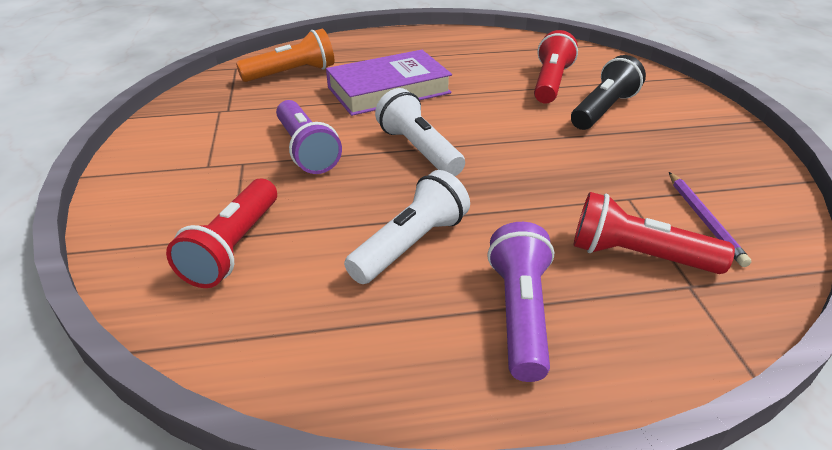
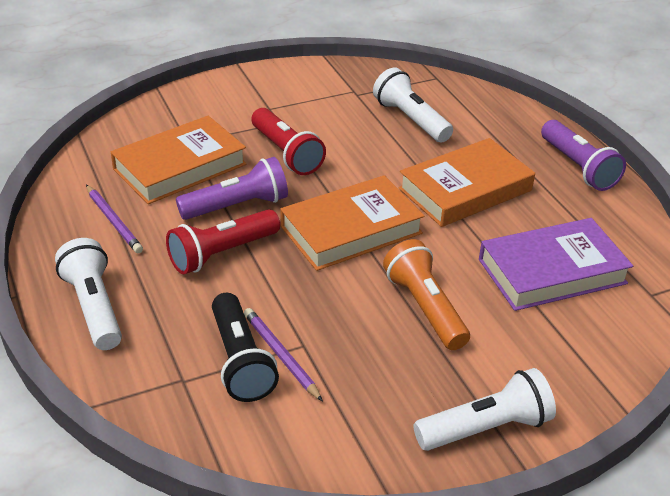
orange book: 0 -> 3
purple pencil: 1 -> 2
red flashlight: 3 -> 2
white flashlight: 2 -> 3

